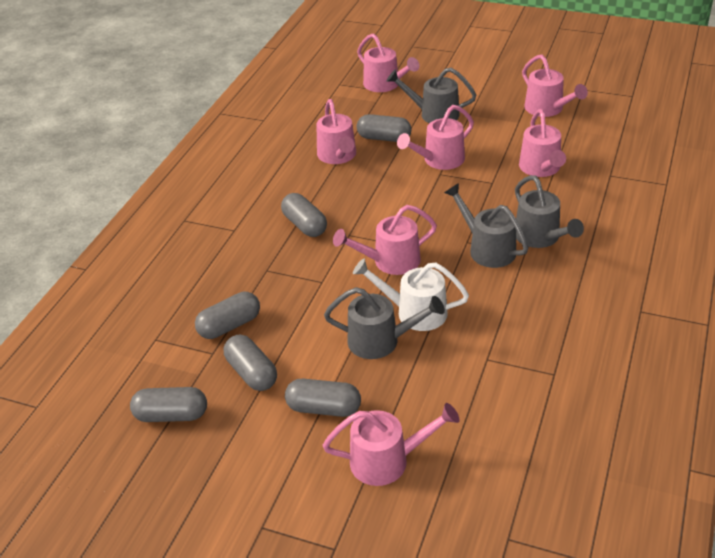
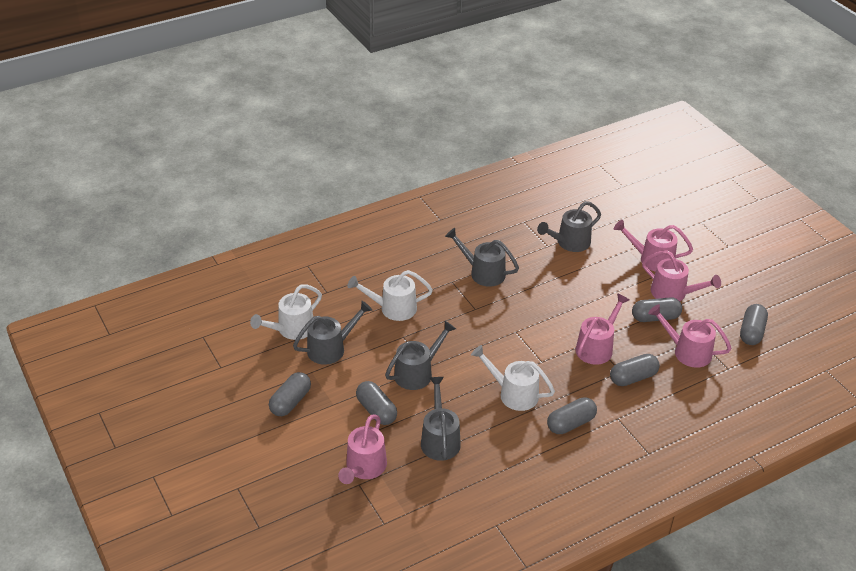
grey watering can: 4 -> 5
pink watering can: 7 -> 5
white watering can: 1 -> 3

